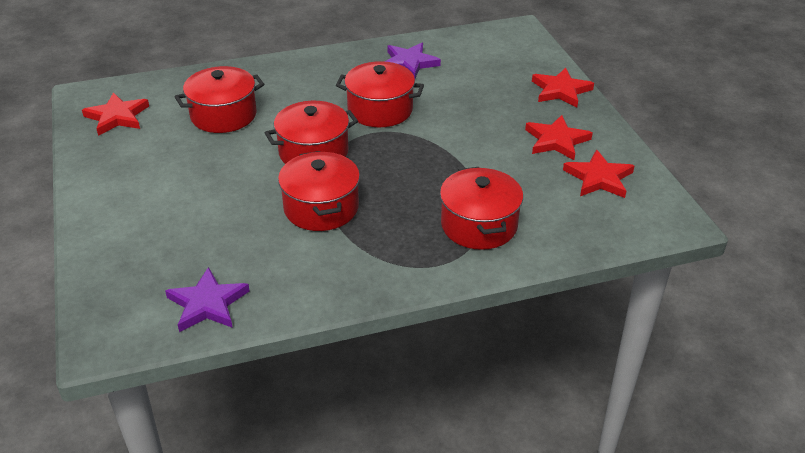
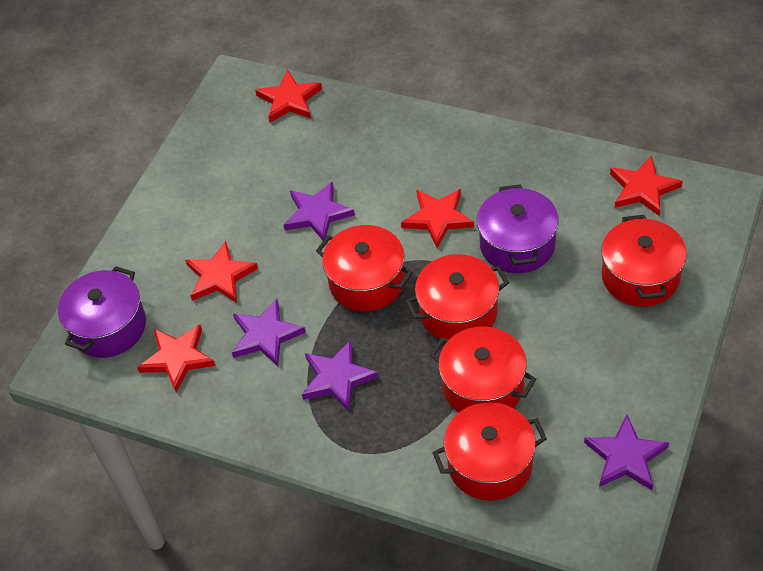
purple pot: 0 -> 2
purple star: 2 -> 4
red star: 4 -> 5

